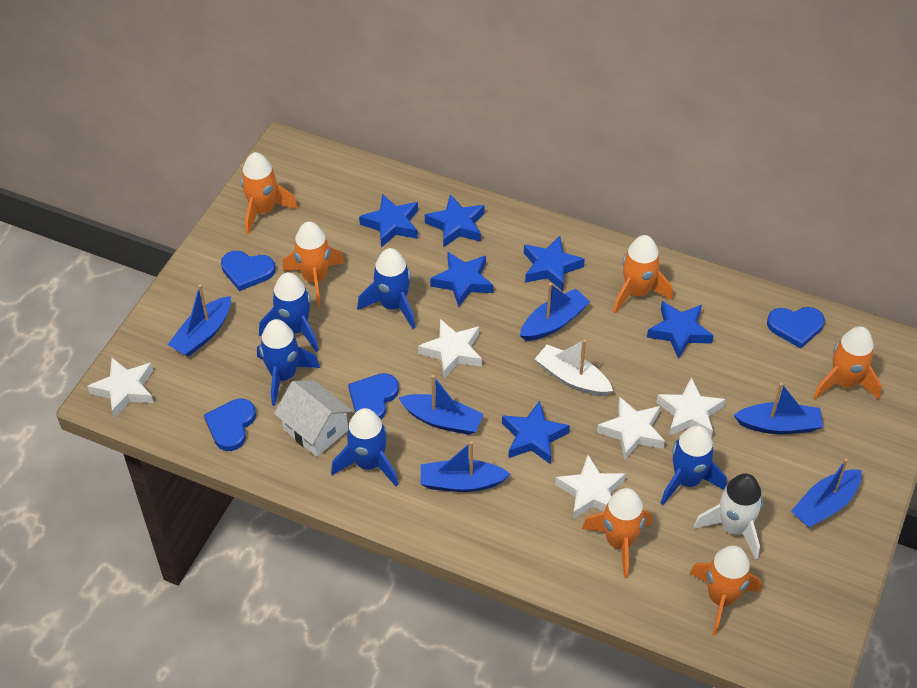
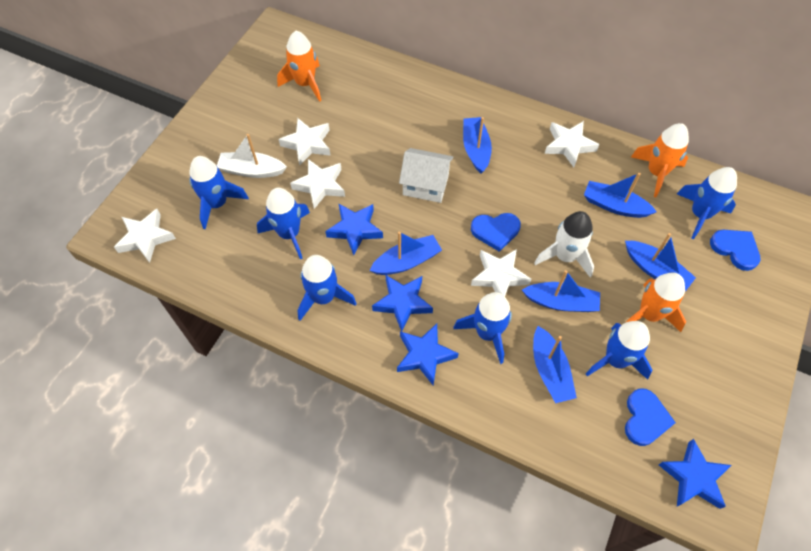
blue heart: 4 -> 3
blue rocket: 5 -> 6
blue star: 6 -> 4
orange rocket: 6 -> 3

